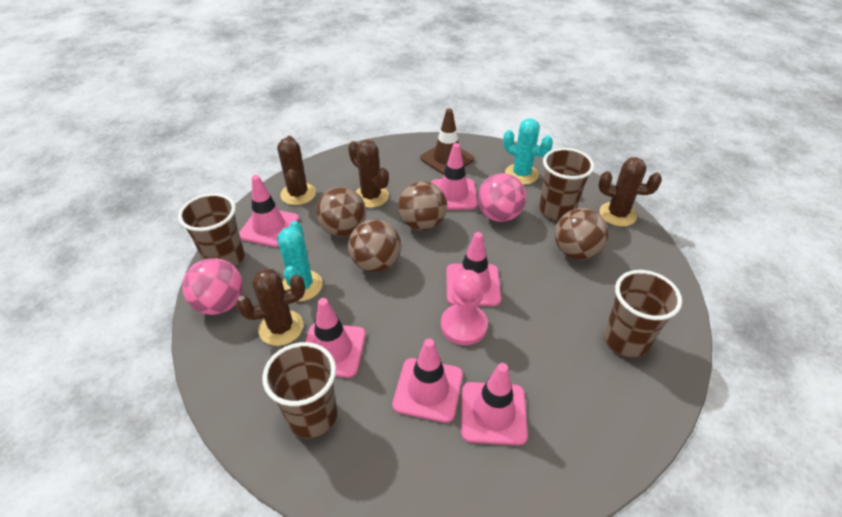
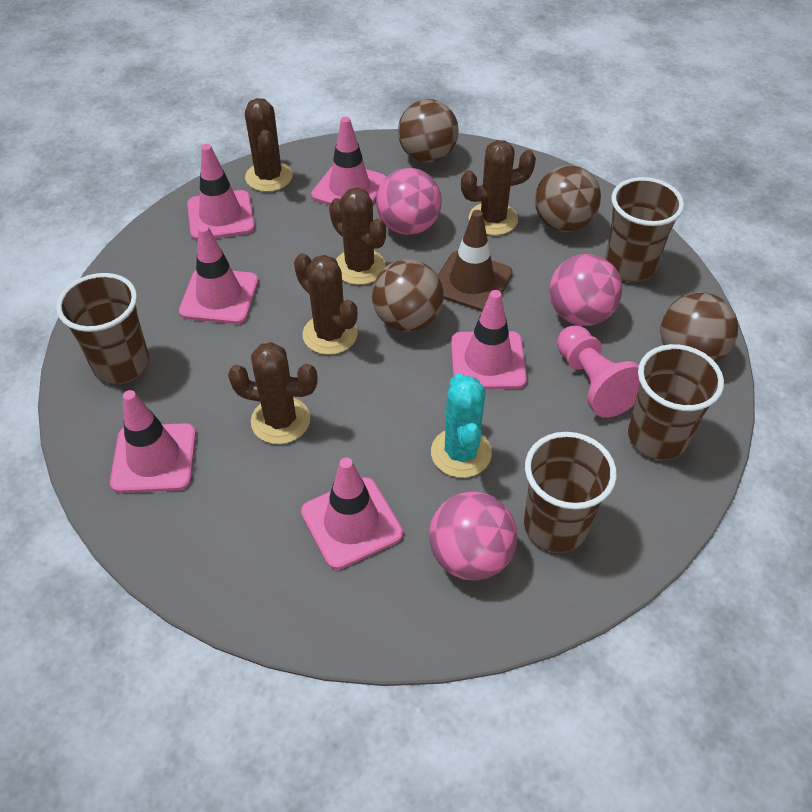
brown cactus: 4 -> 5
pink ball: 2 -> 3
turquoise cactus: 2 -> 1

